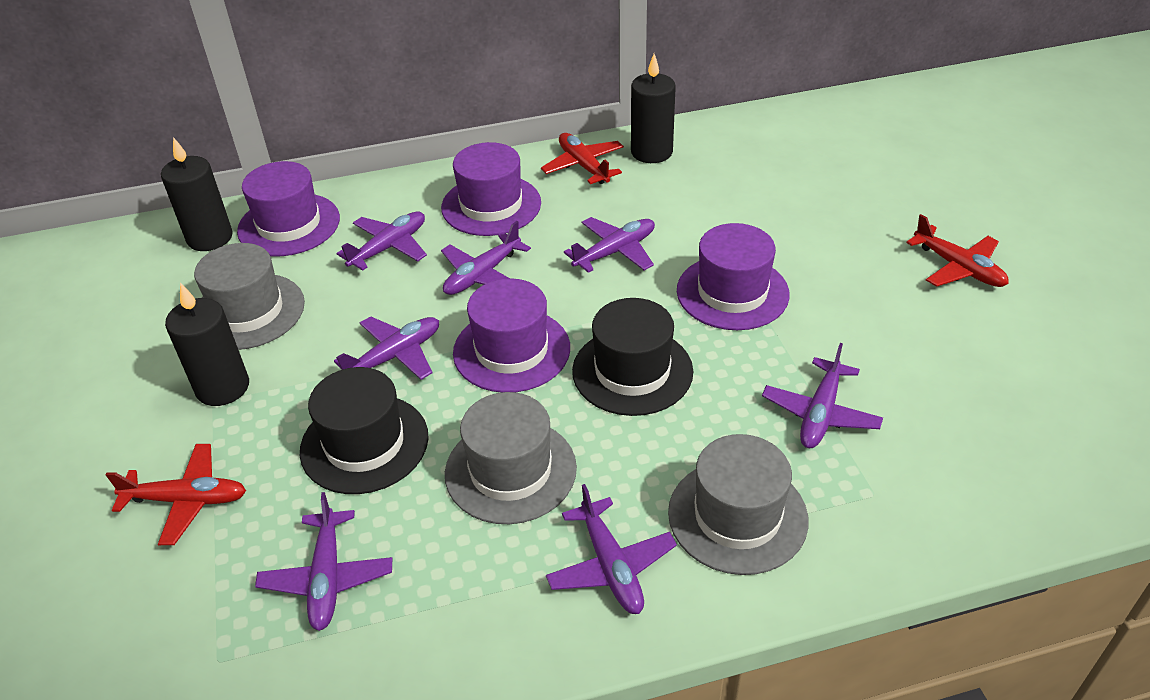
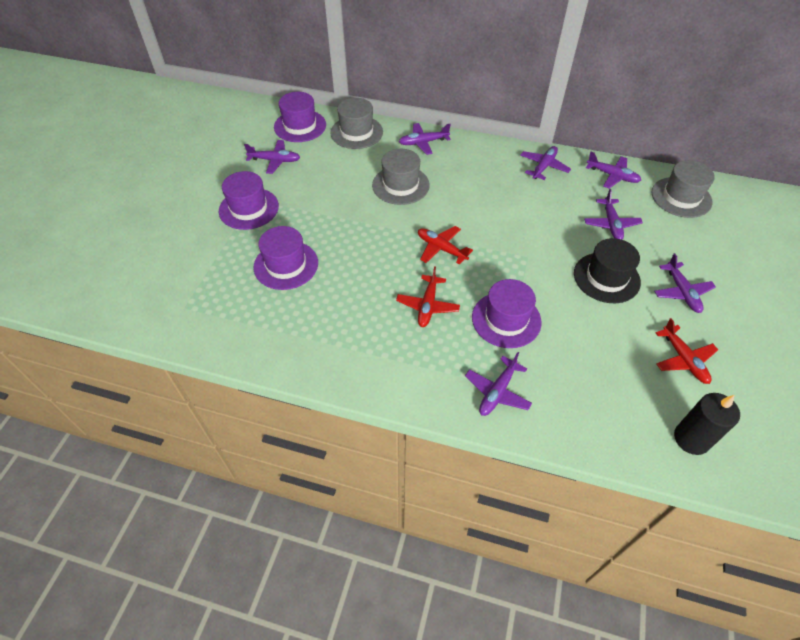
black candle: 3 -> 1
black hat: 2 -> 1

